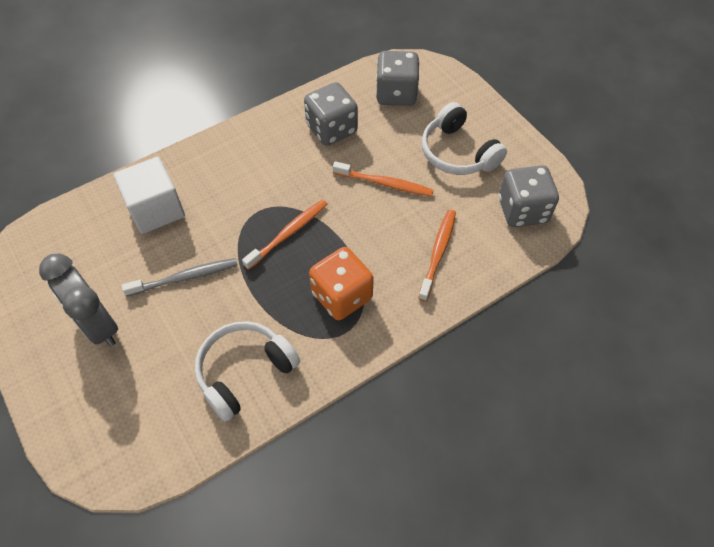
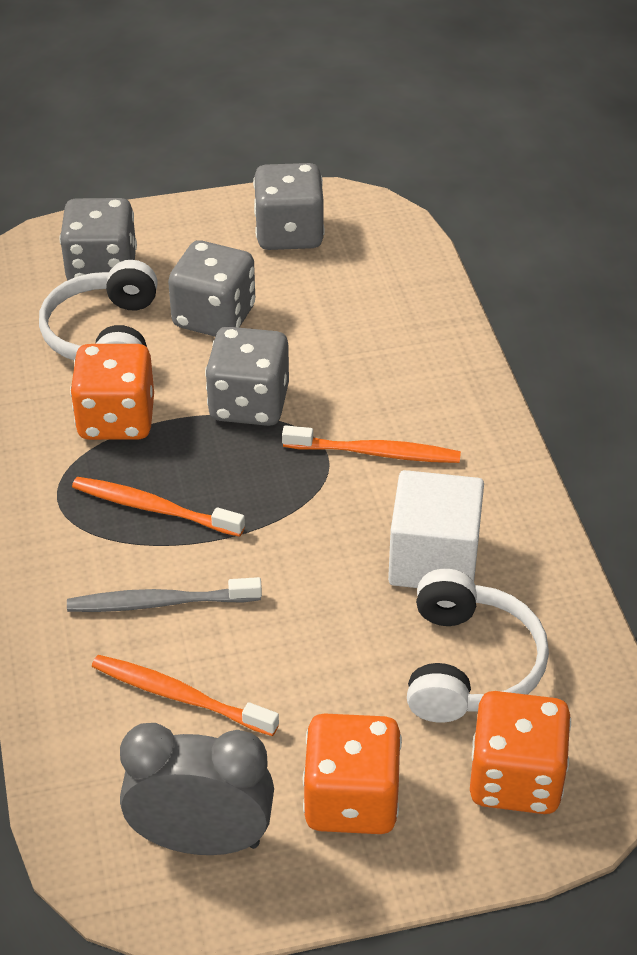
grey dice: 3 -> 4
orange dice: 1 -> 3

